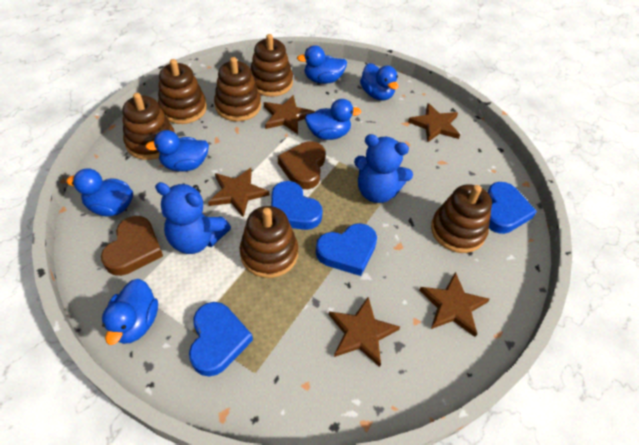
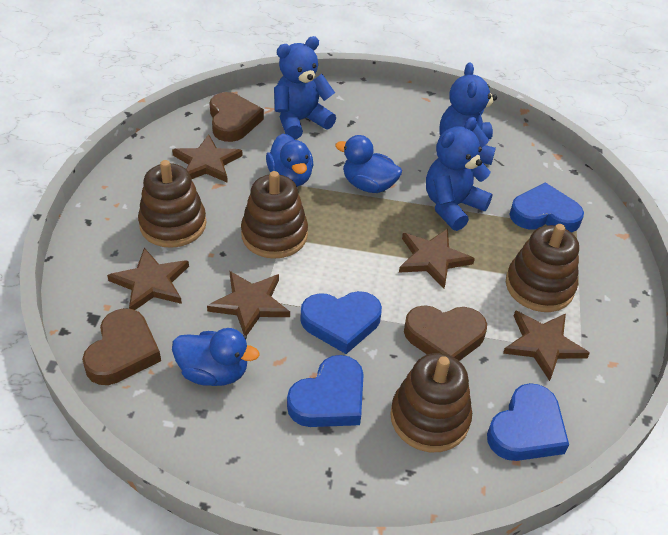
blue duck: 6 -> 3
blue teddy bear: 2 -> 3
brown heart: 2 -> 3
brown stacking toy: 6 -> 4

